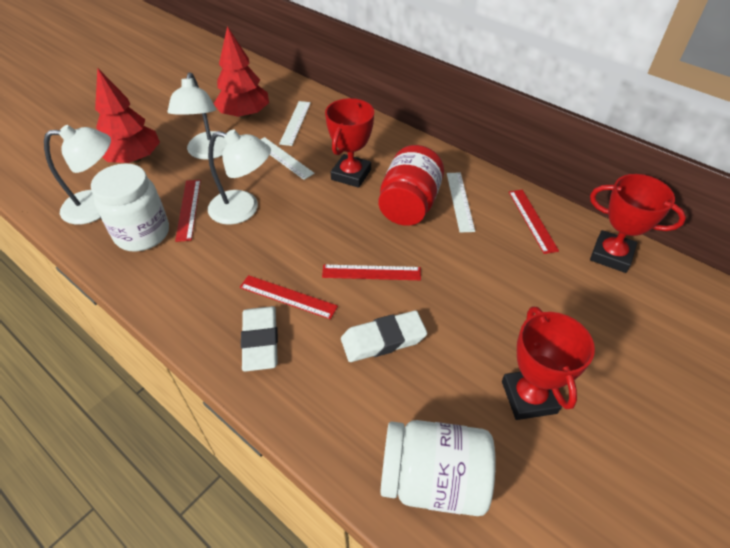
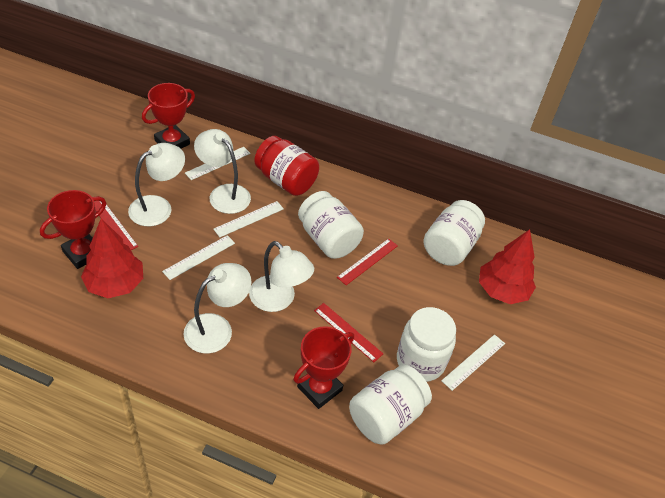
red ruler: 4 -> 3
white eraser: 2 -> 0
white jar: 2 -> 4
white lamp: 3 -> 4
white ruler: 3 -> 4

